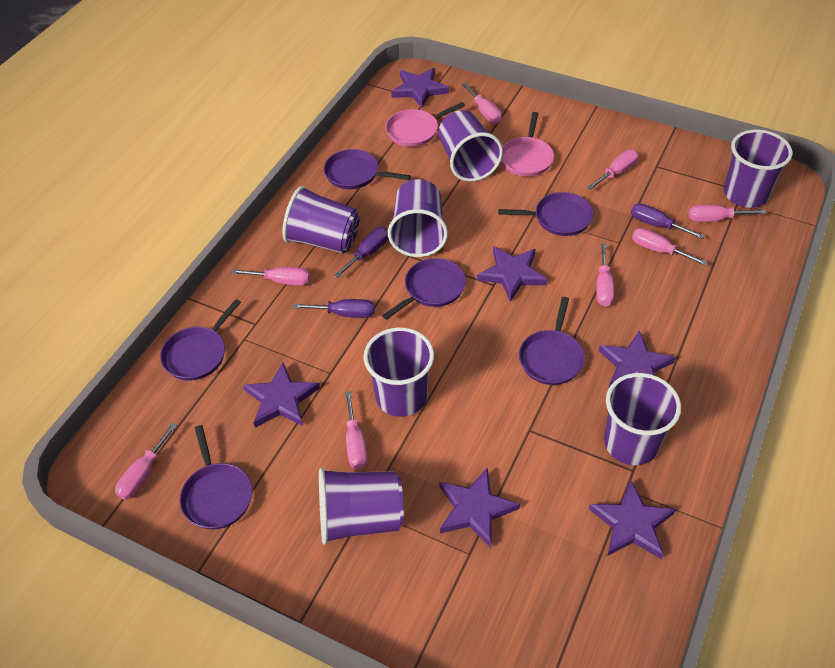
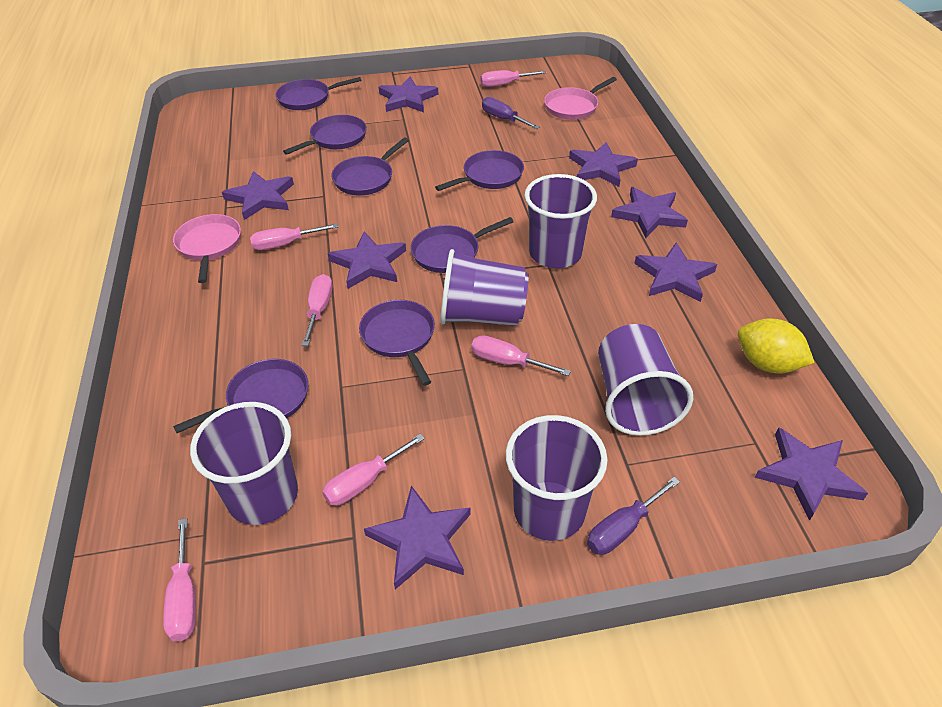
pink screwdriver: 8 -> 6
purple cup: 7 -> 5
purple pan: 6 -> 7
purple screwdriver: 3 -> 2
purple star: 6 -> 8
yellow lemon: 0 -> 1

